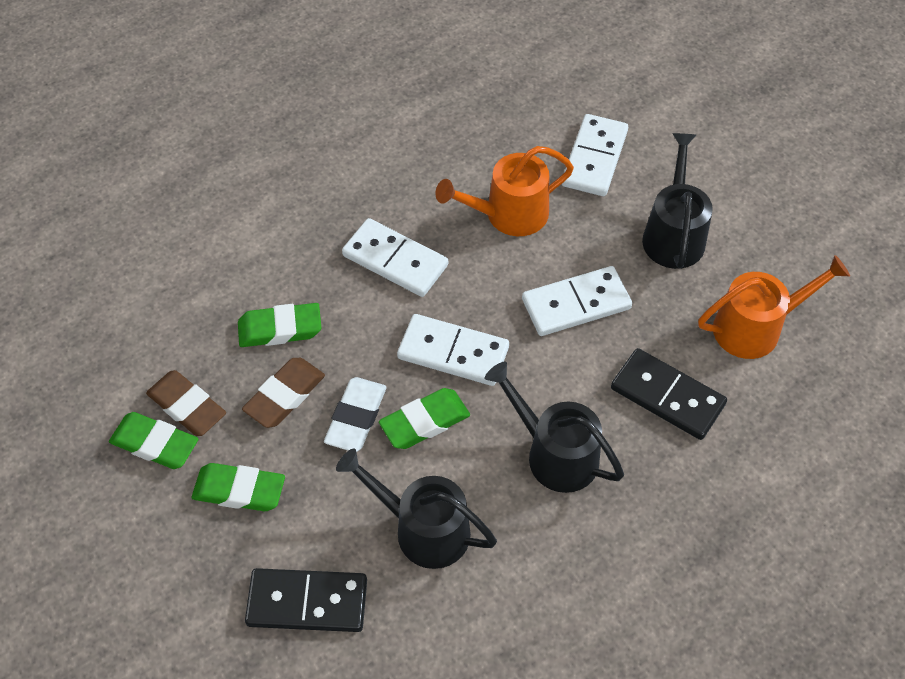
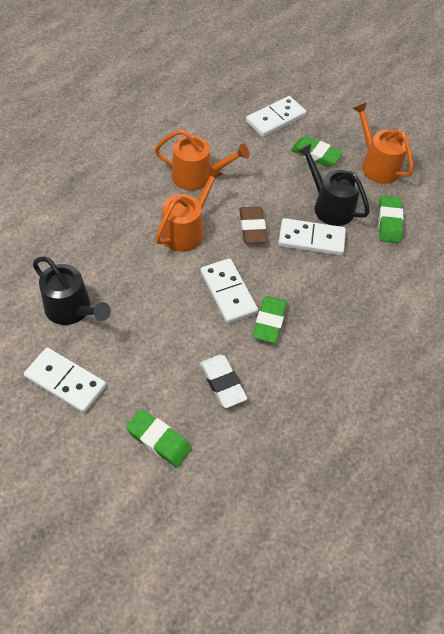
black domino: 2 -> 0
black watering can: 3 -> 2
brown eraser: 2 -> 1
orange watering can: 2 -> 3

